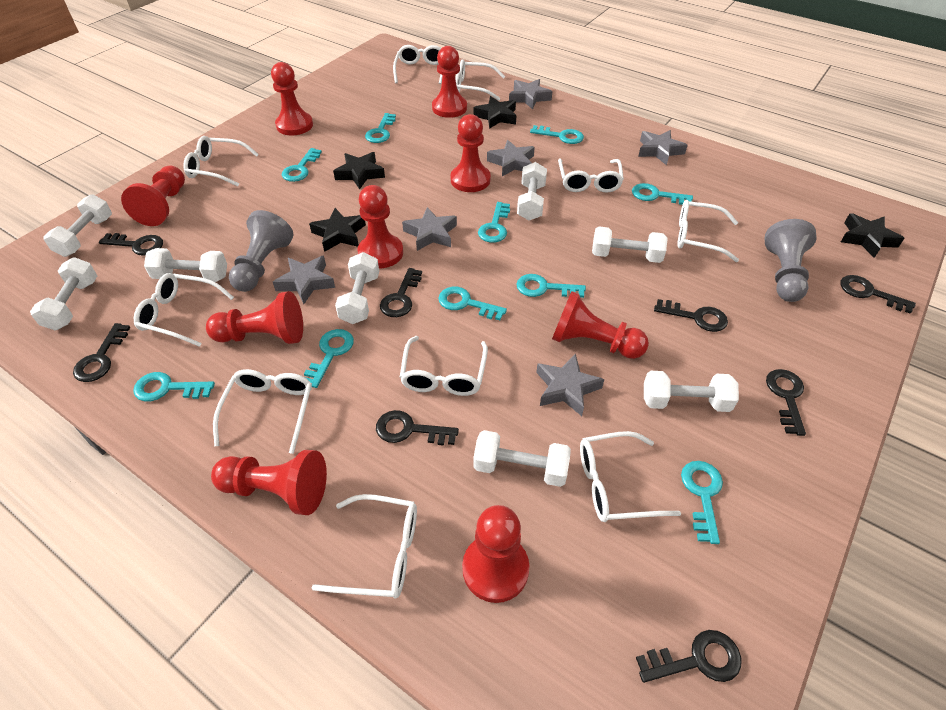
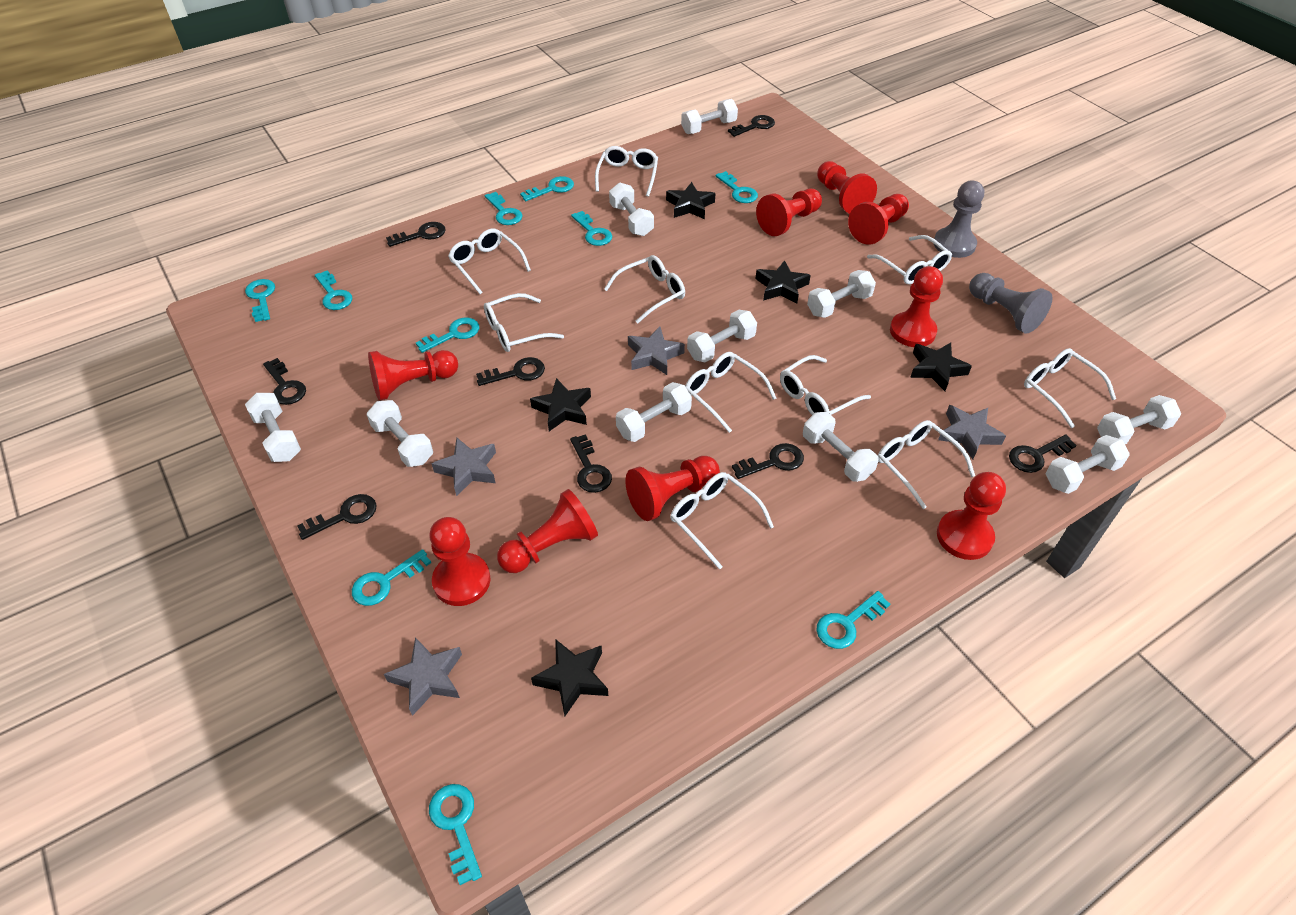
black star: 4 -> 5
grey star: 6 -> 4
white dumbbell: 8 -> 10

